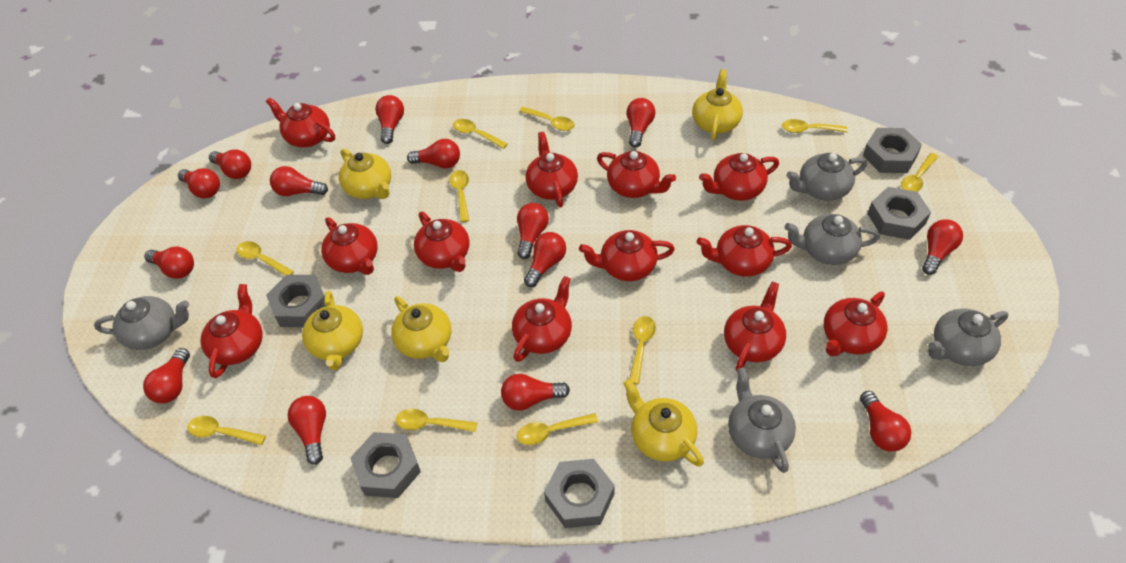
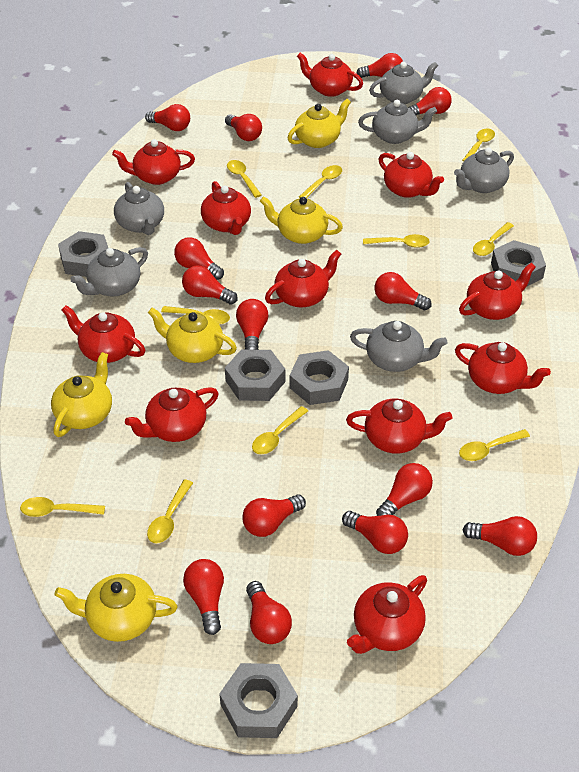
grey teapot: 5 -> 6
red teapot: 12 -> 11

